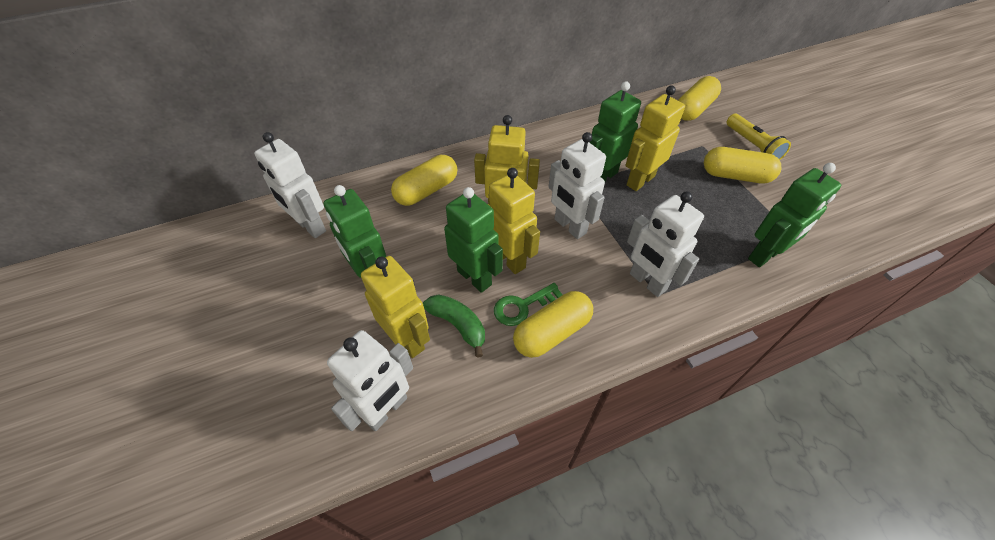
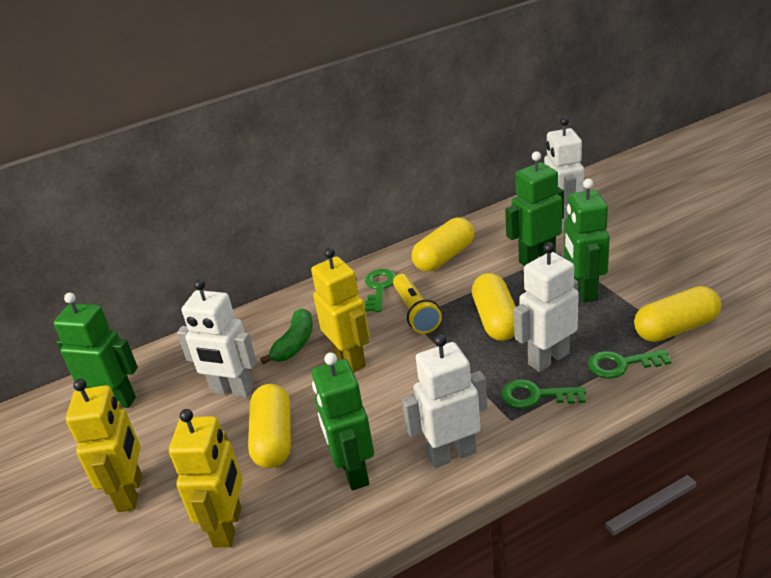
green key: 1 -> 3
yellow robot: 4 -> 3

